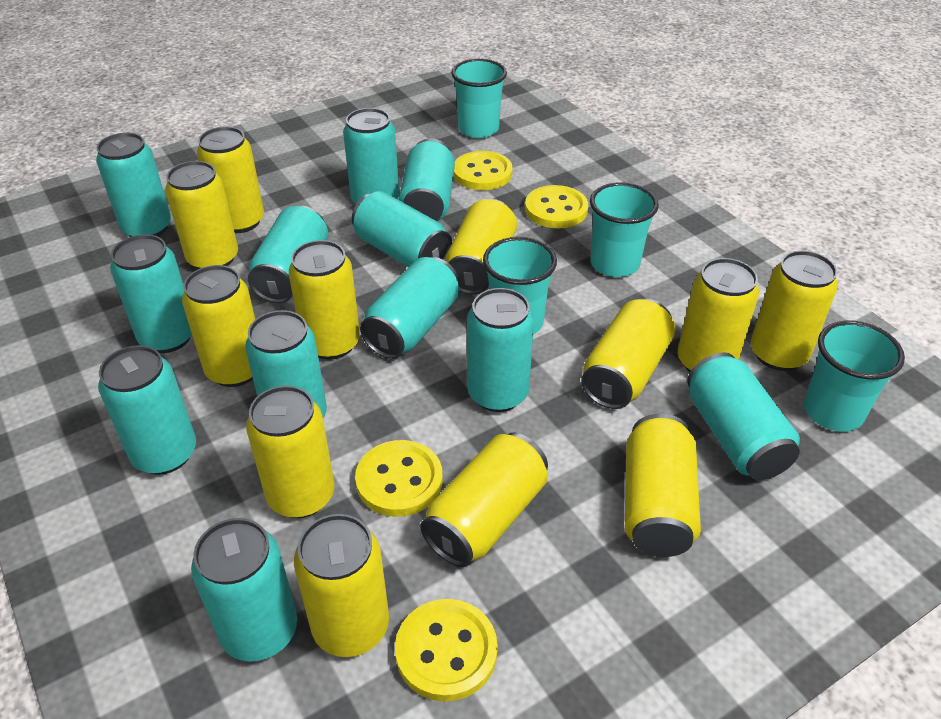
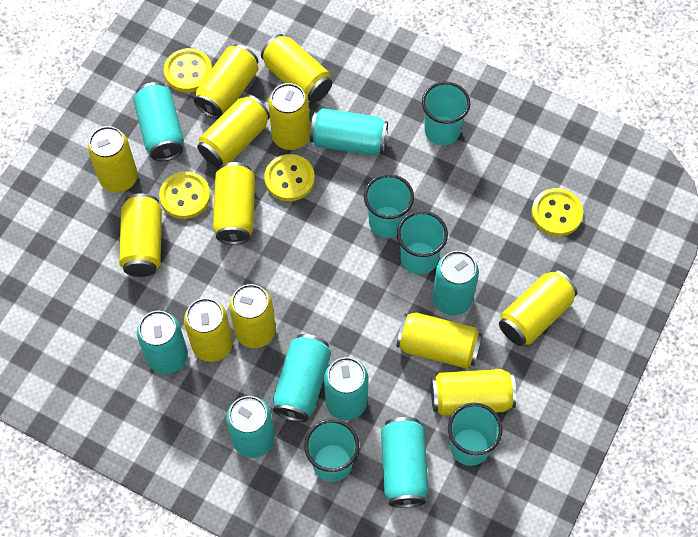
turquoise can: 12 -> 8
turquoise cup: 4 -> 5

